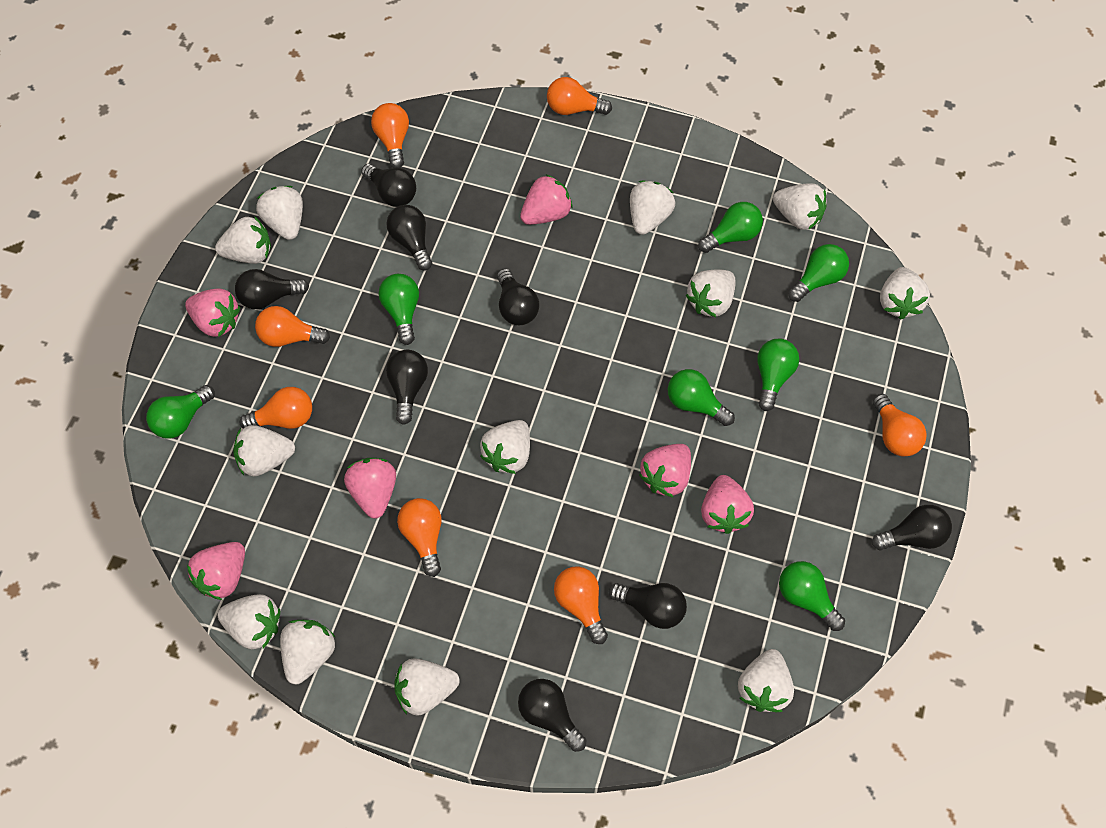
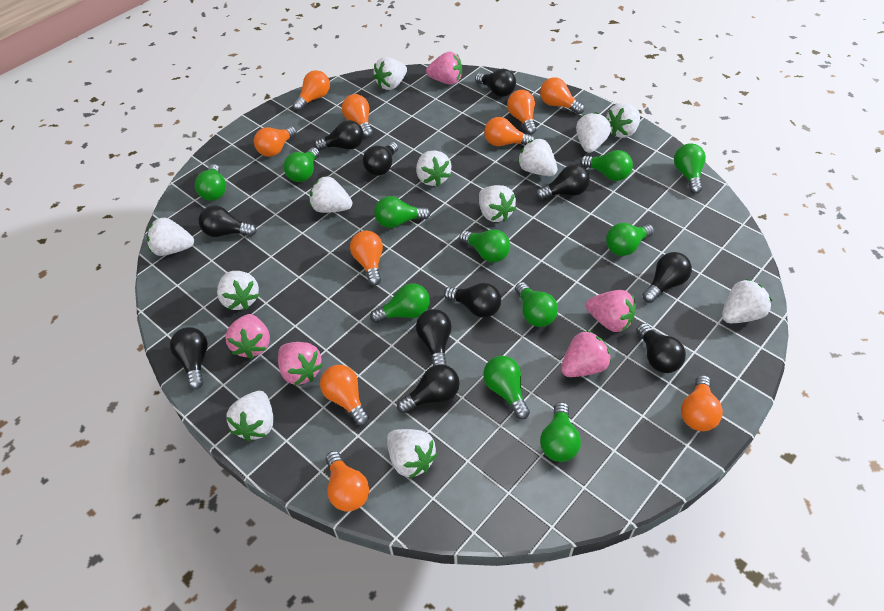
black light bulb: 8 -> 11
green light bulb: 7 -> 11
orange light bulb: 7 -> 10
pink strawberry: 6 -> 5

